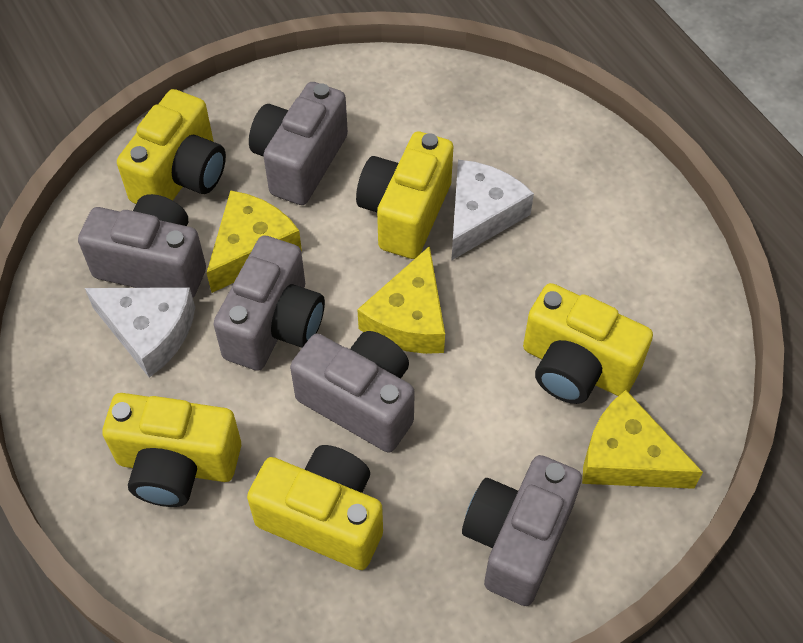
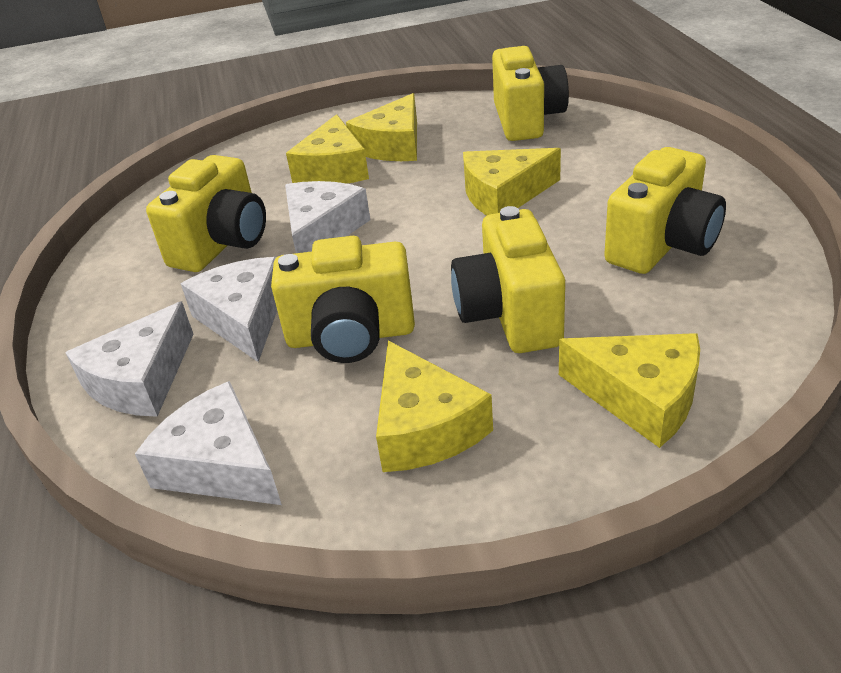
grey camera: 5 -> 0
white cheese: 2 -> 4
yellow cheese: 3 -> 5

